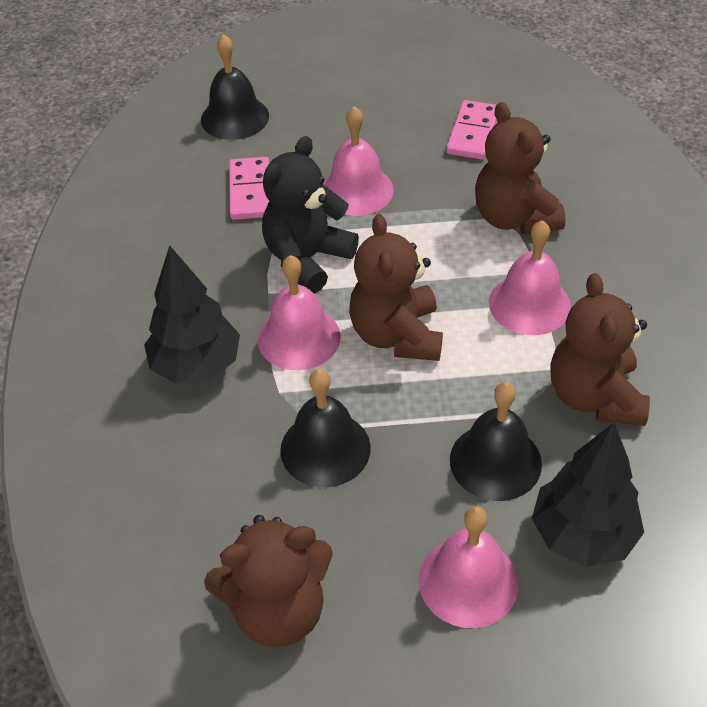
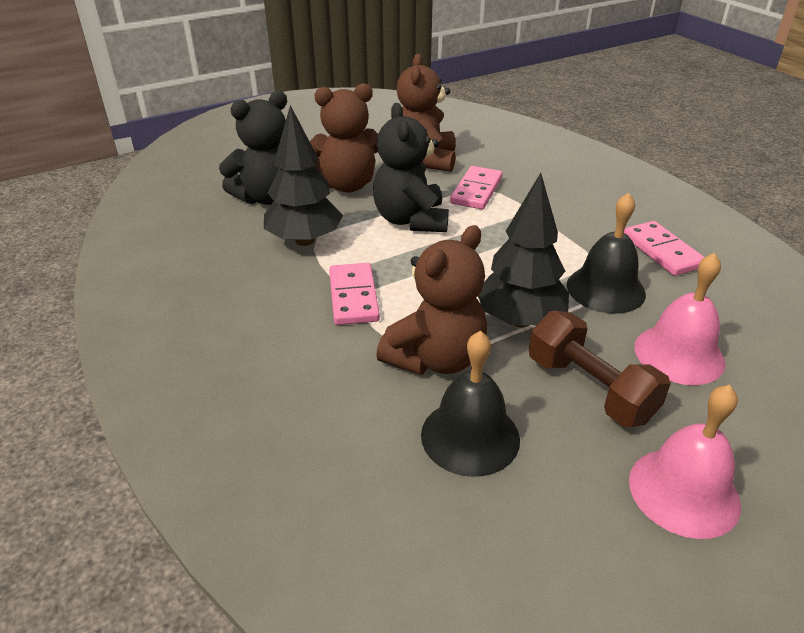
black bell: 3 -> 2
black teddy bear: 1 -> 2
brown dumbbell: 0 -> 1
brown teddy bear: 4 -> 3
pink bell: 4 -> 2
pink domino: 2 -> 3

